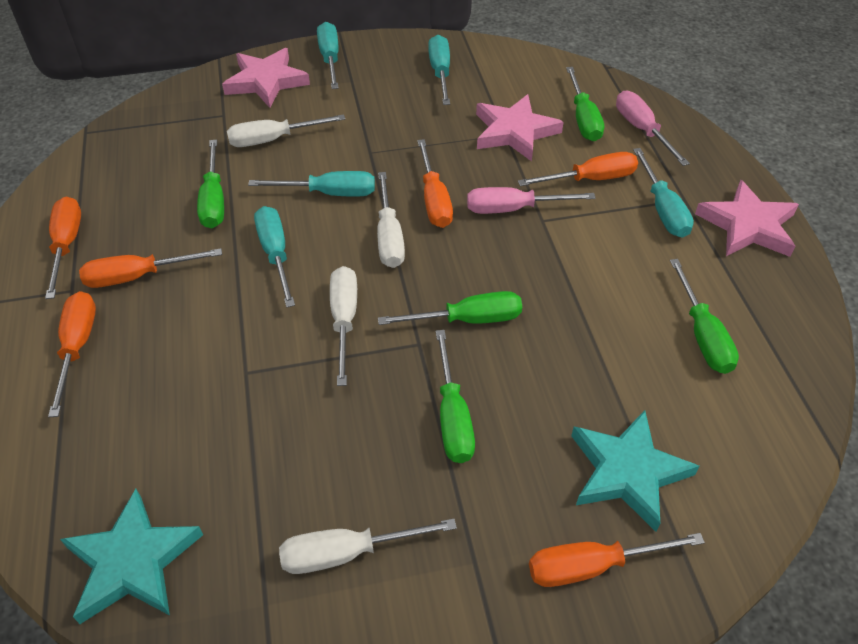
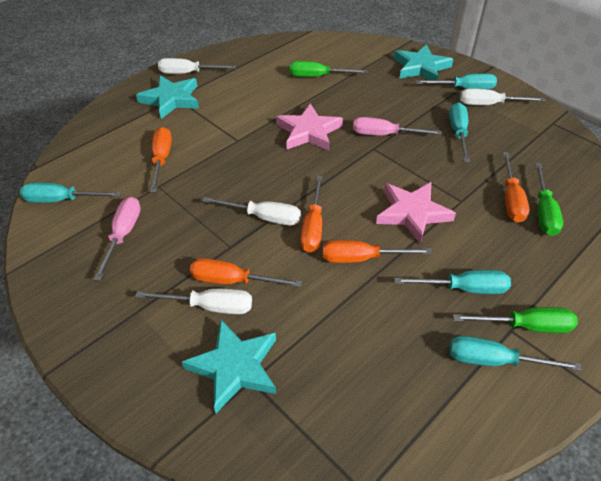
green screwdriver: 5 -> 3
orange screwdriver: 6 -> 5
pink star: 3 -> 2
turquoise star: 2 -> 3

